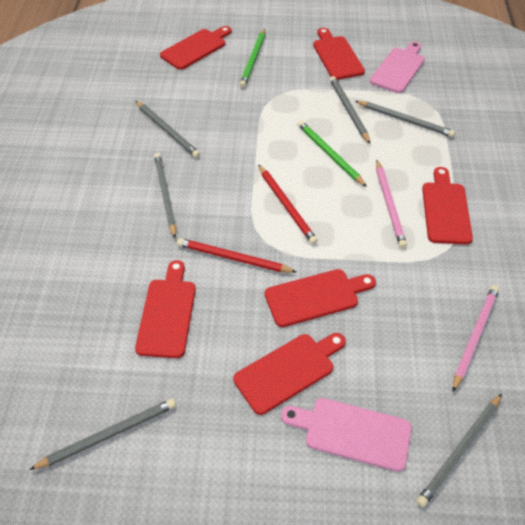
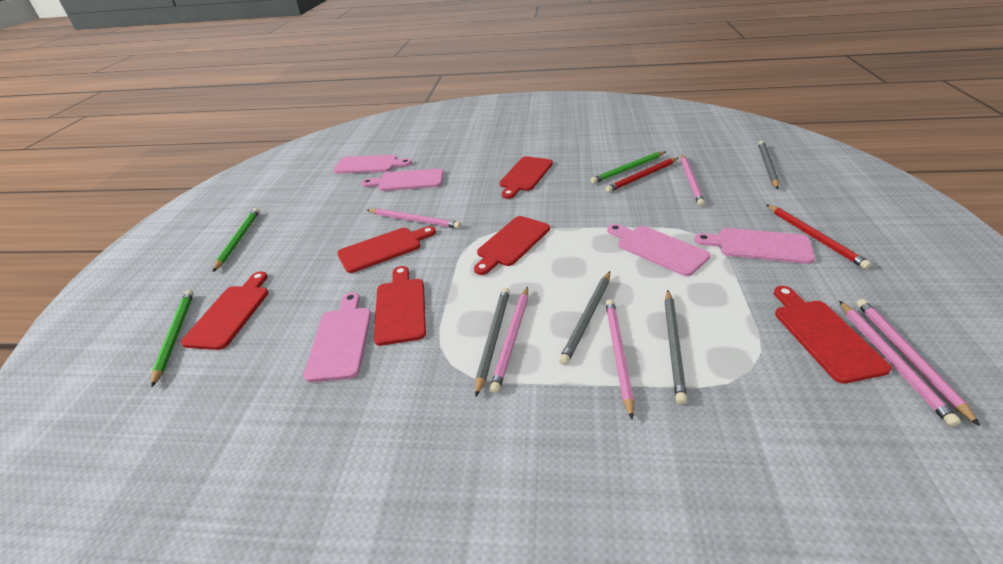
green pencil: 2 -> 3
grey pencil: 6 -> 4
pink cutting board: 2 -> 5
pink pencil: 2 -> 6

